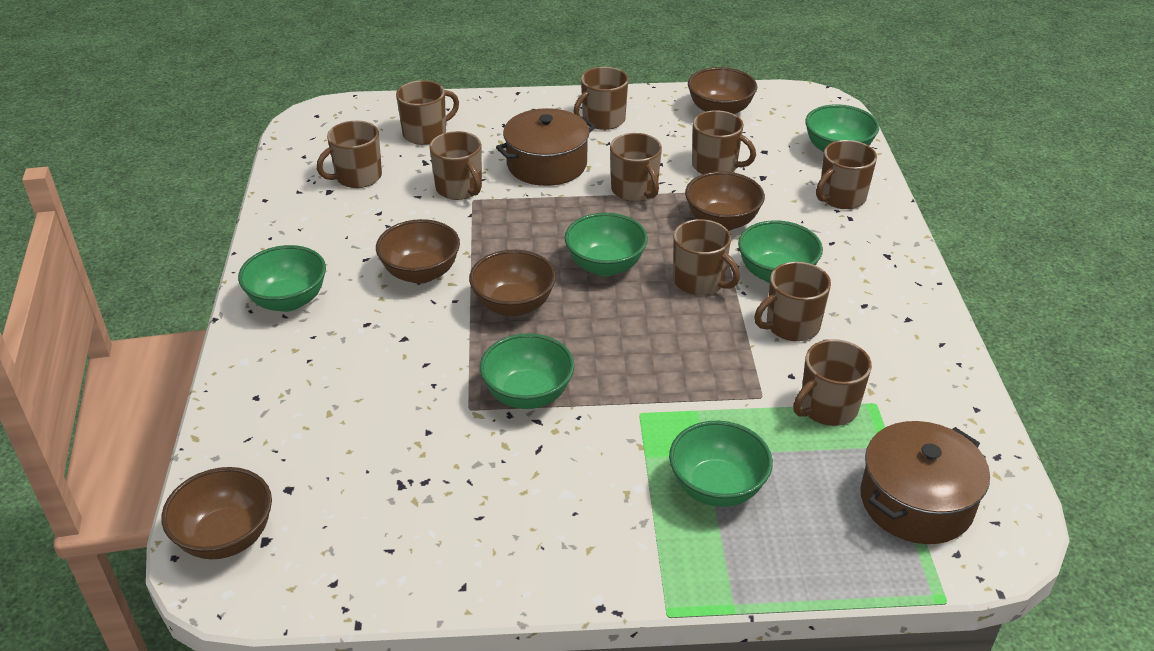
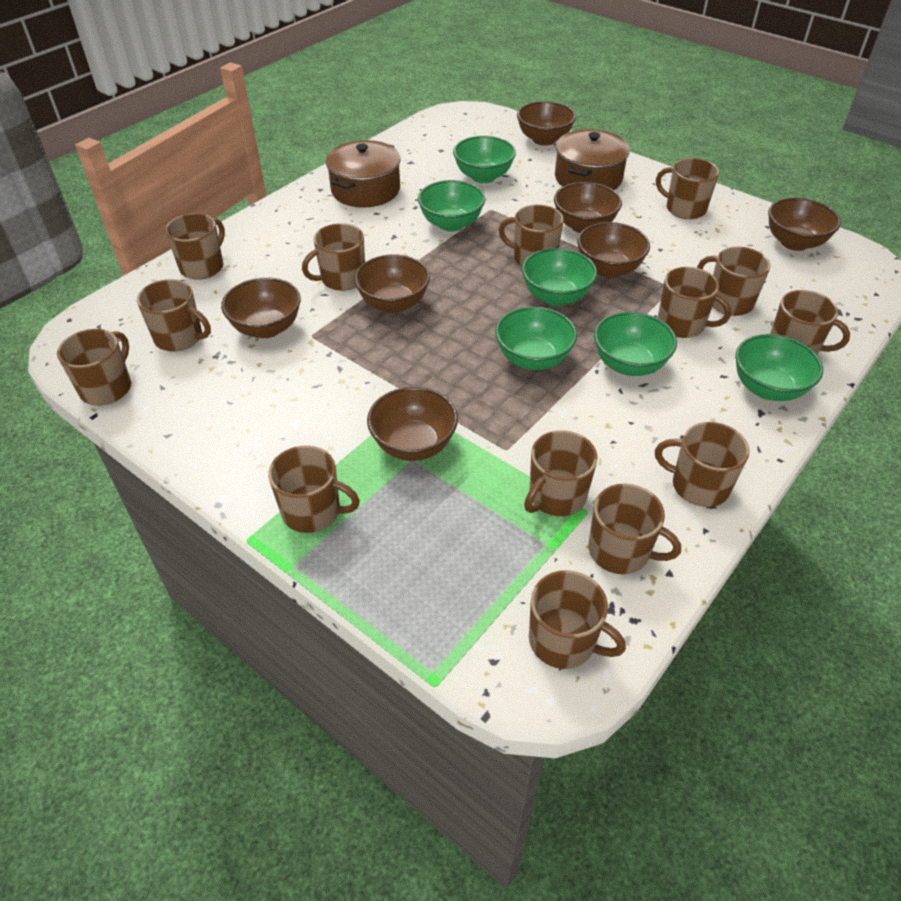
brown bowl: 5 -> 7
brown mug: 10 -> 14

